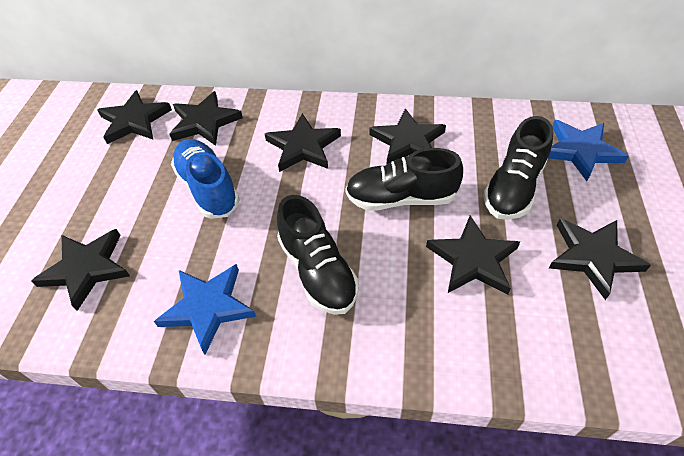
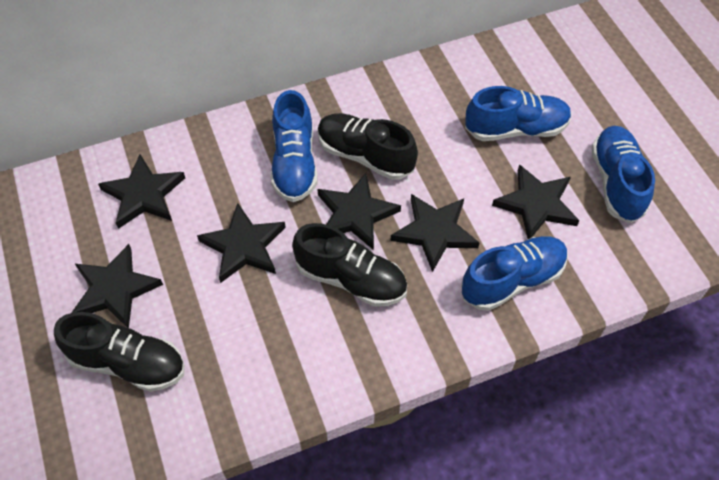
black star: 7 -> 6
blue shoe: 1 -> 4
blue star: 2 -> 0

